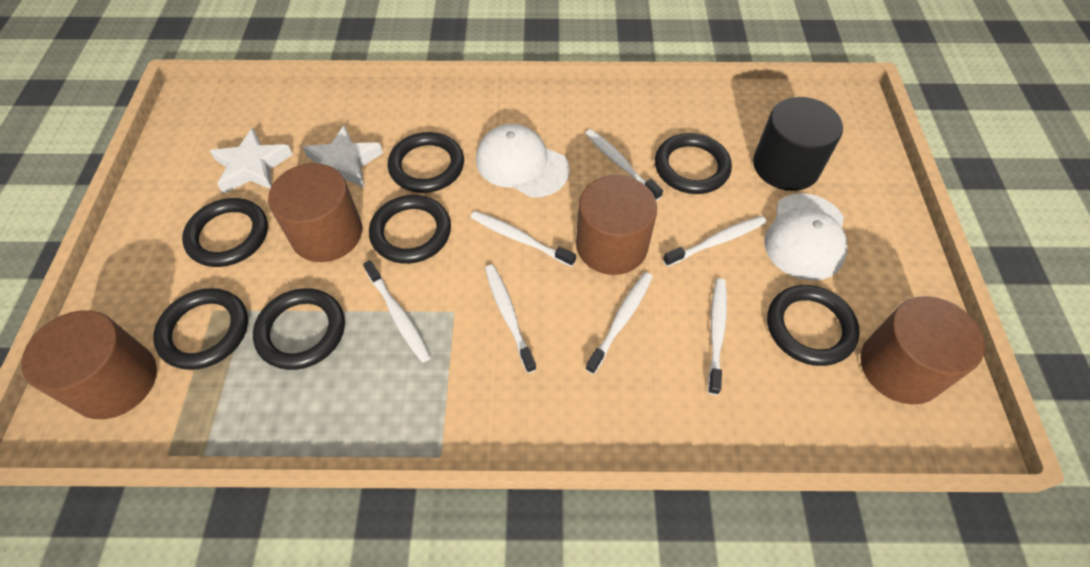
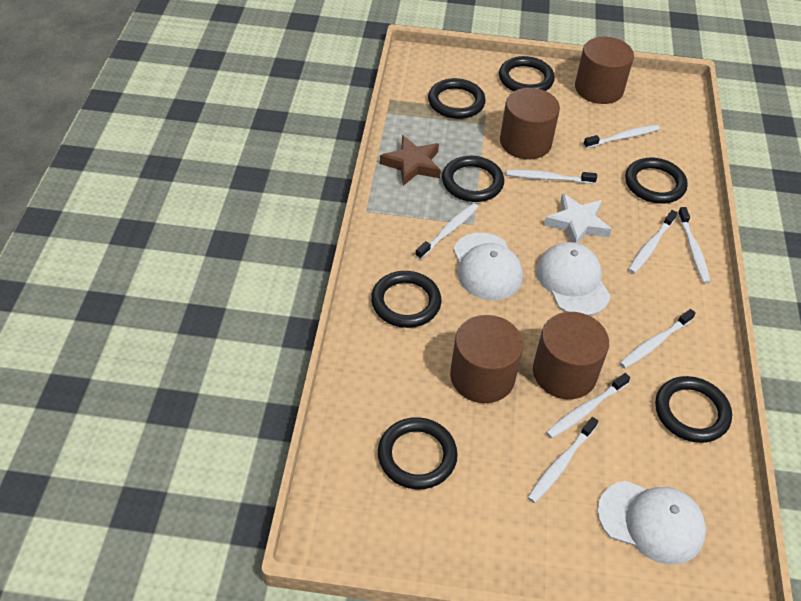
black cylinder: 1 -> 0
brown star: 0 -> 1
white cap: 2 -> 3
white star: 2 -> 1
white toothbrush: 7 -> 8

